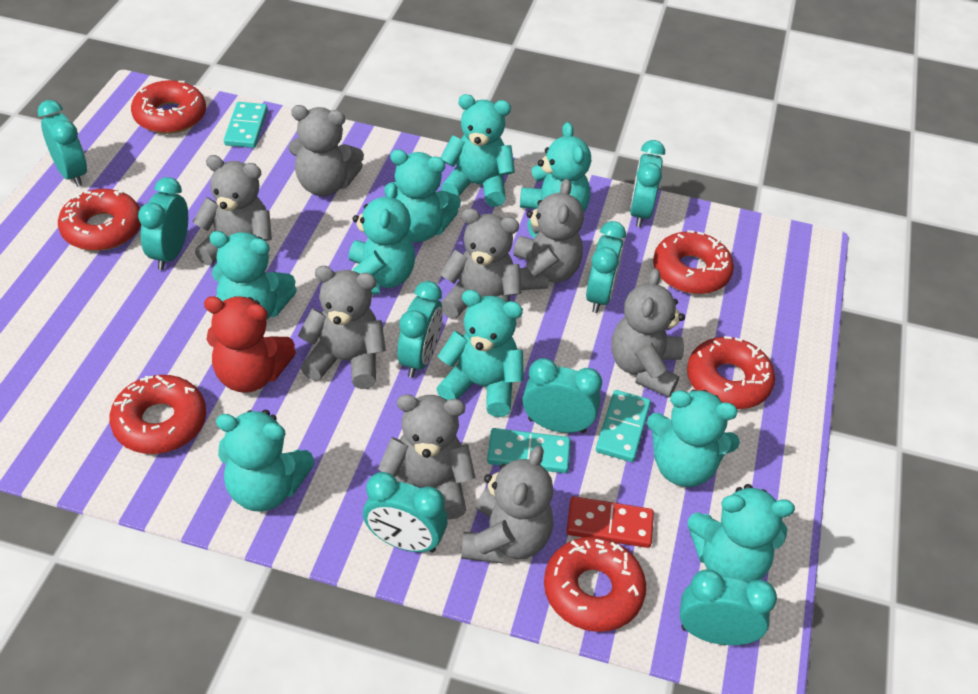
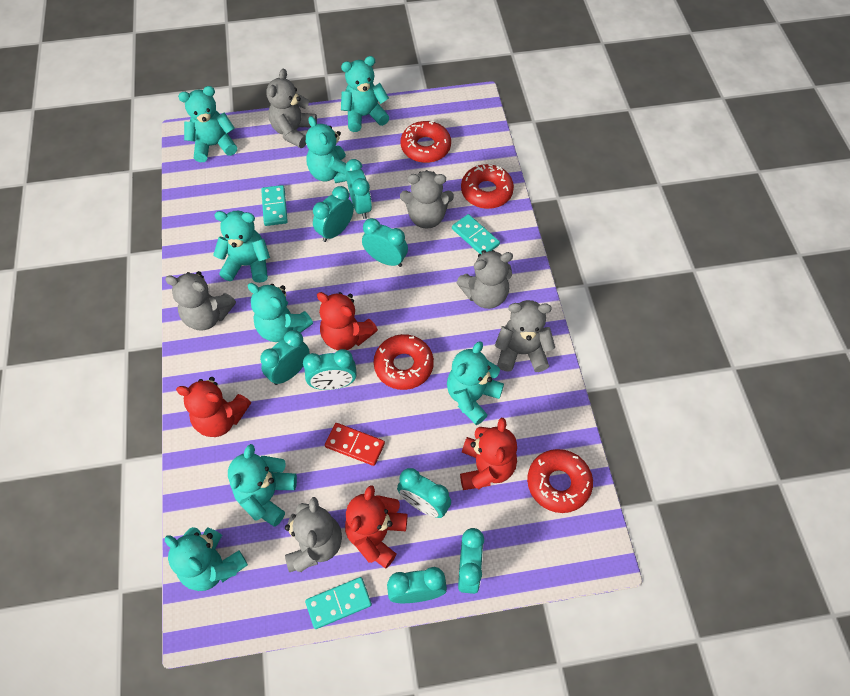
grey teddy bear: 8 -> 6
red donut: 6 -> 4
red teddy bear: 1 -> 4
turquoise teddy bear: 9 -> 8

